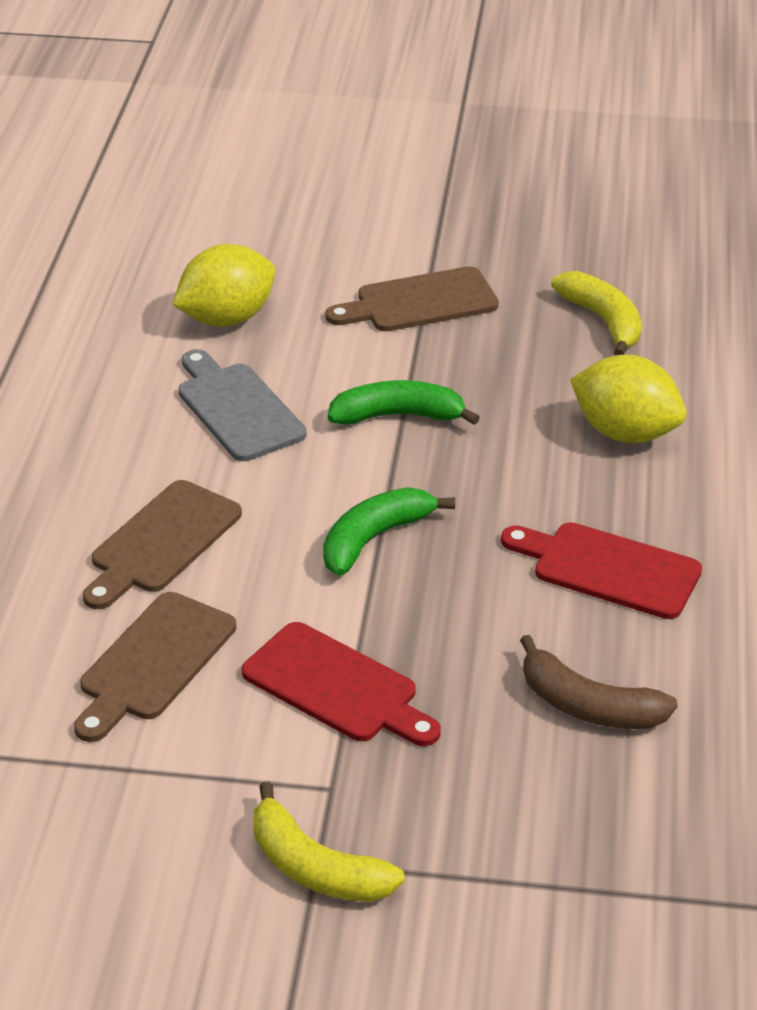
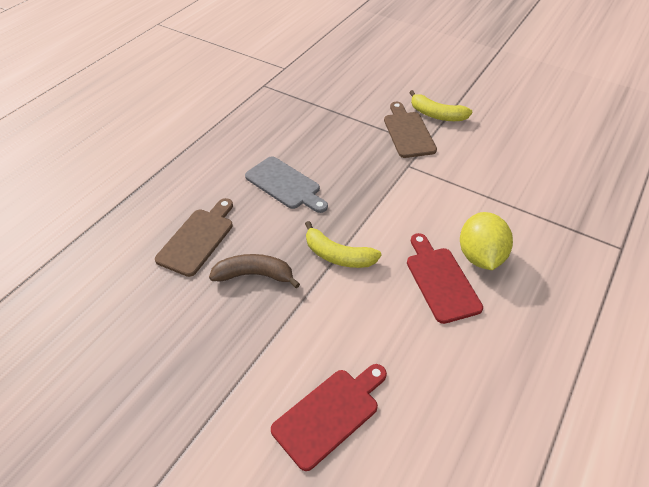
brown cutting board: 3 -> 2
green banana: 2 -> 0
yellow lemon: 2 -> 1

